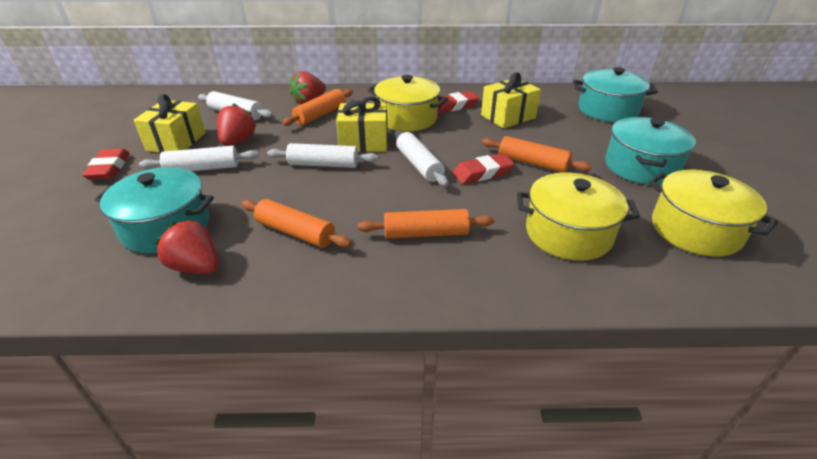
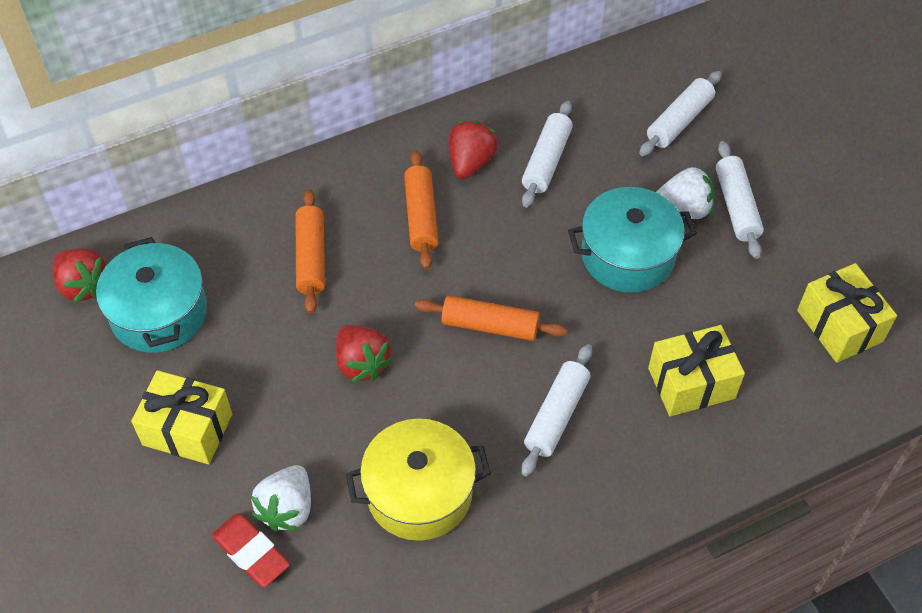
orange rolling pin: 4 -> 3
red eraser: 3 -> 1
turquoise pot: 3 -> 2
white strawberry: 0 -> 2
yellow pot: 3 -> 1

